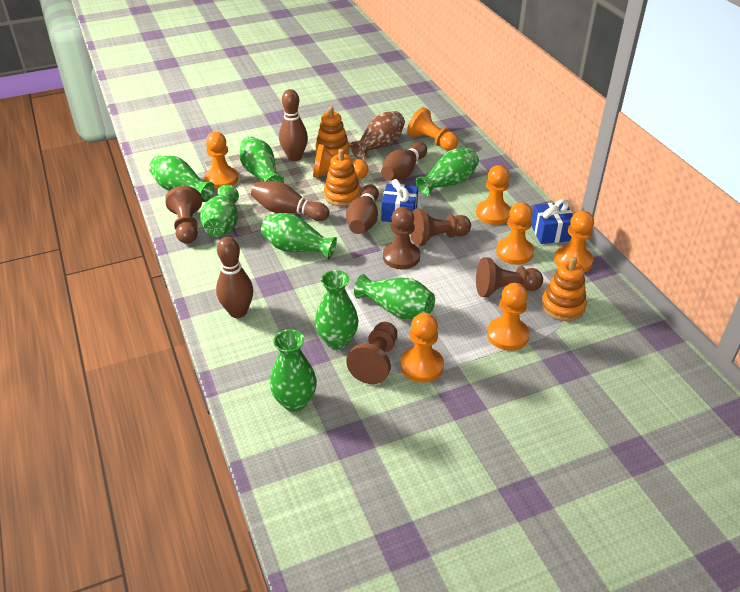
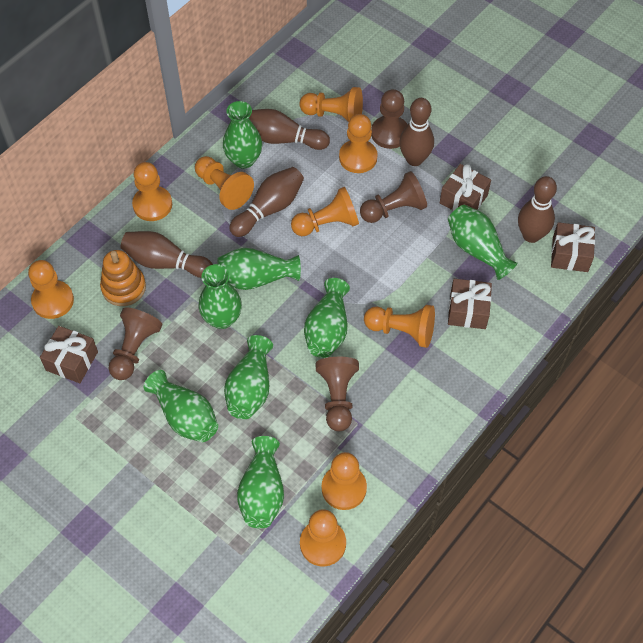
blue gift: 2 -> 0
brown gift: 0 -> 4
brown pawn: 5 -> 4
brown vase: 1 -> 0
orange pawn: 8 -> 9
orange stacking toy: 3 -> 1

